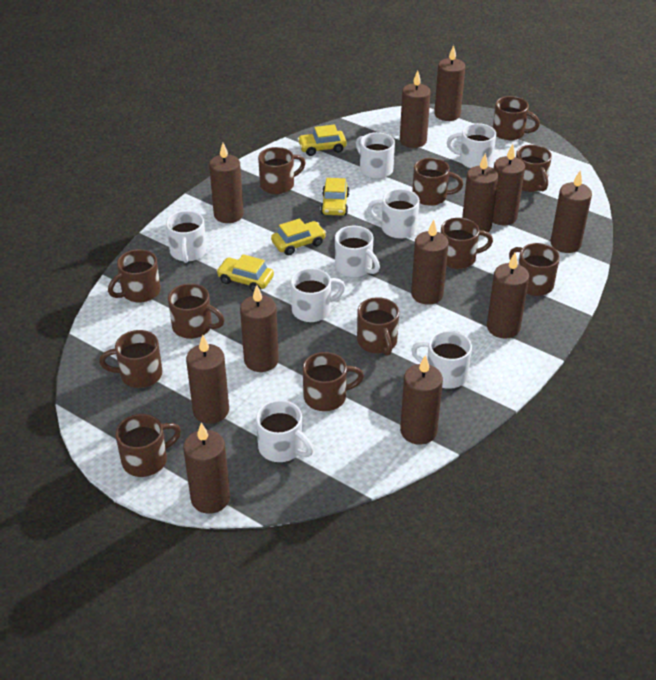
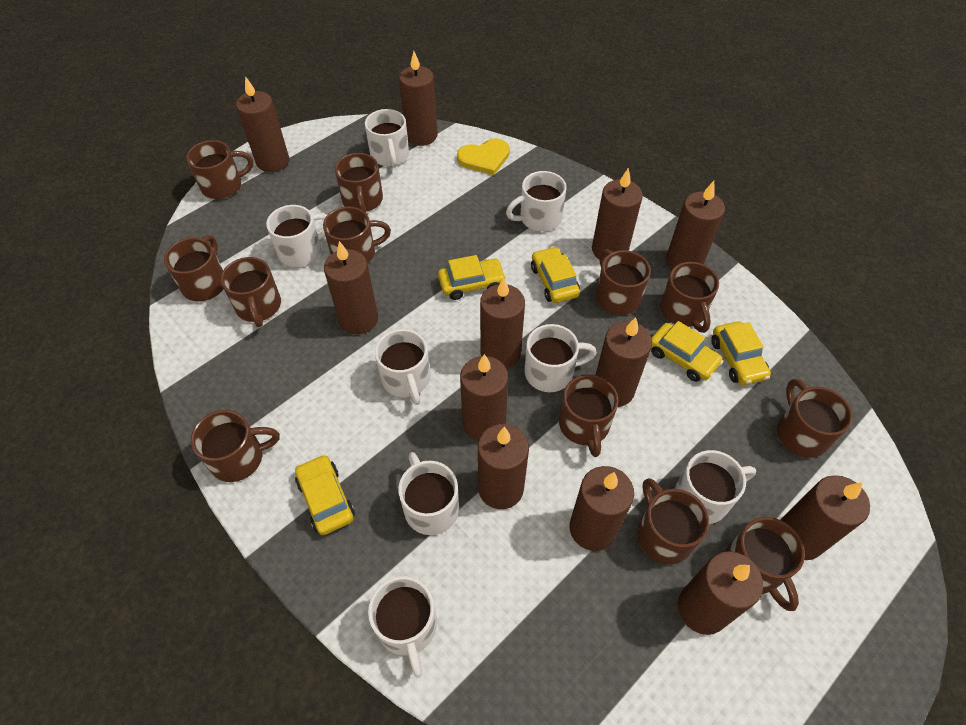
yellow car: 4 -> 5
yellow heart: 0 -> 1

